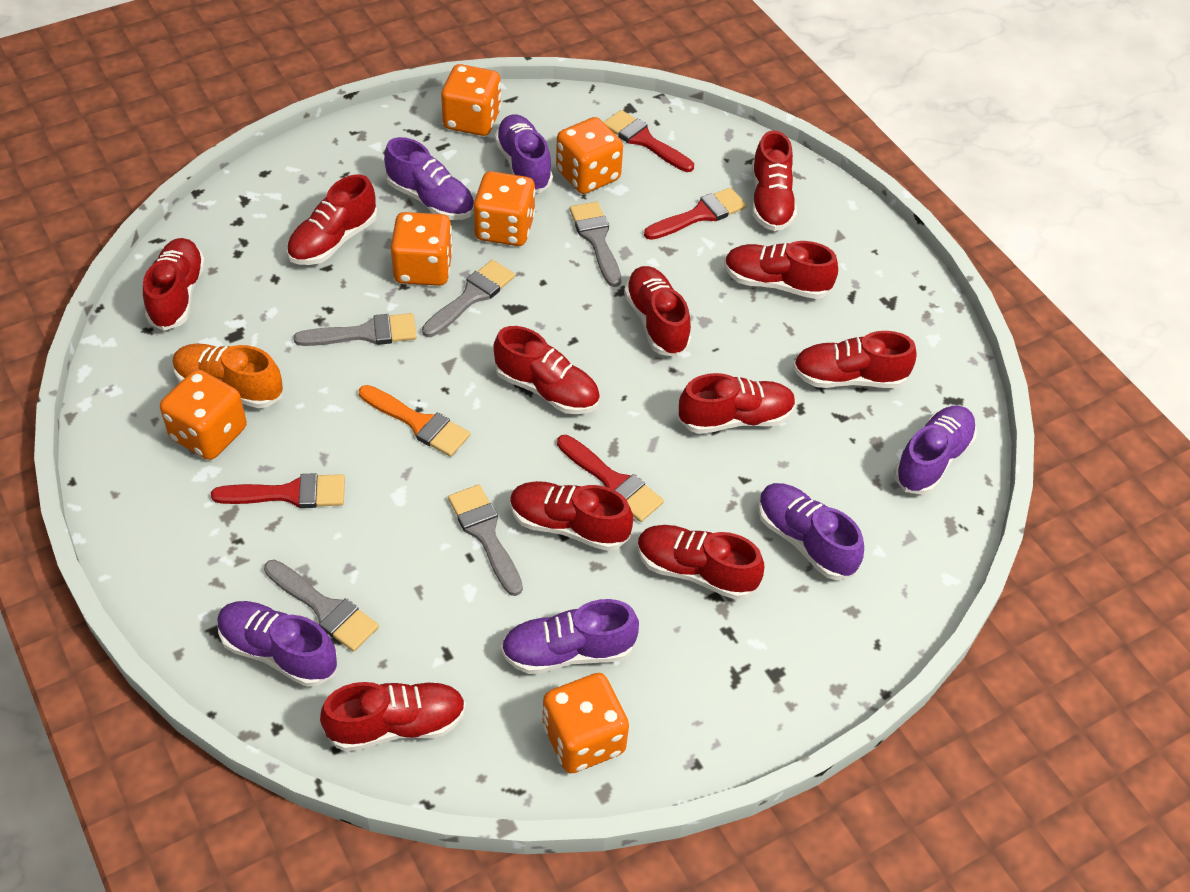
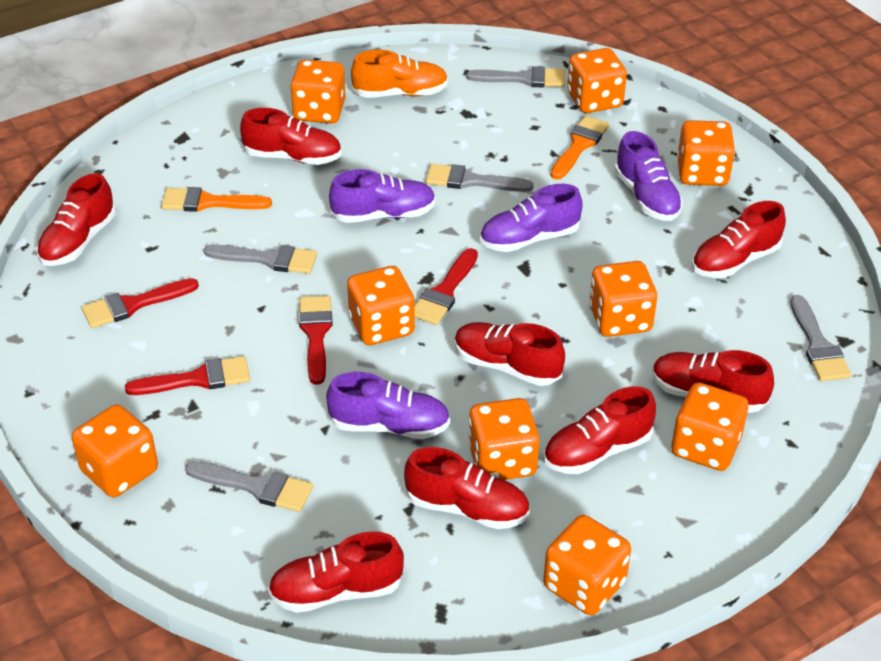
orange brush: 1 -> 2
orange dice: 6 -> 9
purple shoe: 6 -> 4
red shoe: 11 -> 8

